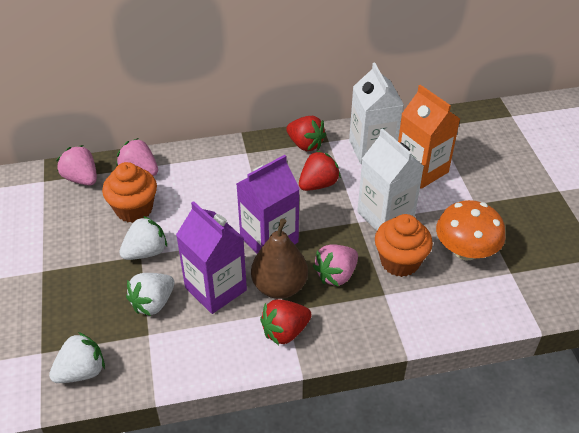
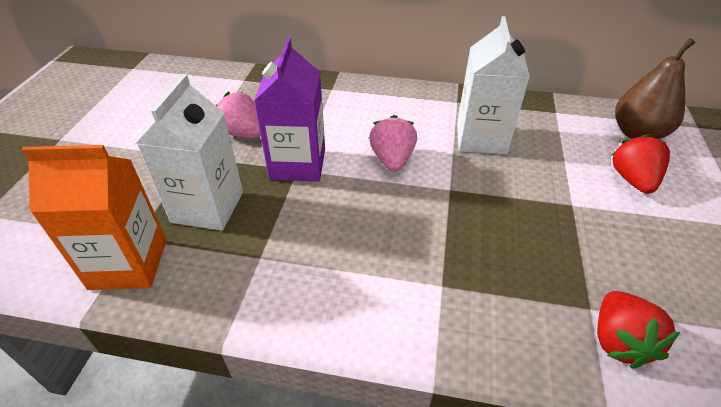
orange cupcake: 2 -> 0
orange mushroom: 1 -> 0
pink strawberry: 3 -> 2
purple carton: 2 -> 1
red strawberry: 3 -> 2
white strawberry: 3 -> 0

